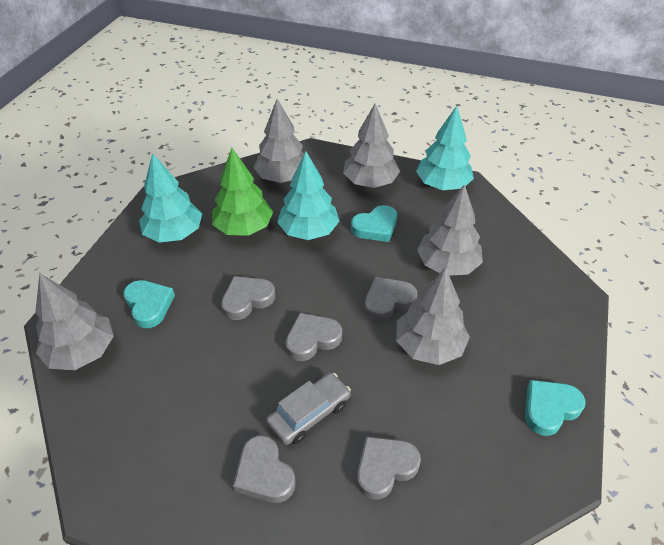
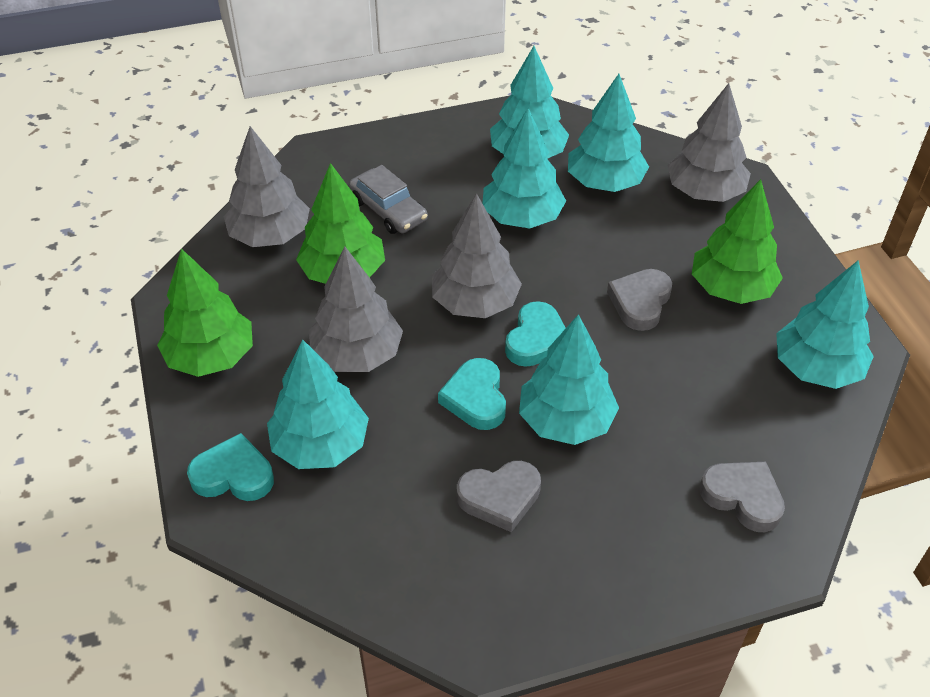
green tree: 1 -> 3
grey heart: 5 -> 3
grey tree: 5 -> 4
turquoise tree: 3 -> 6

